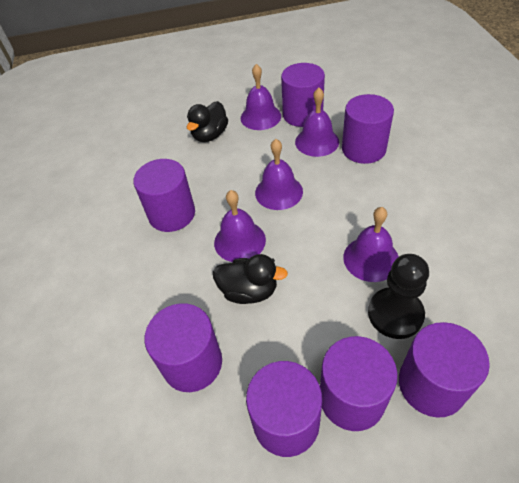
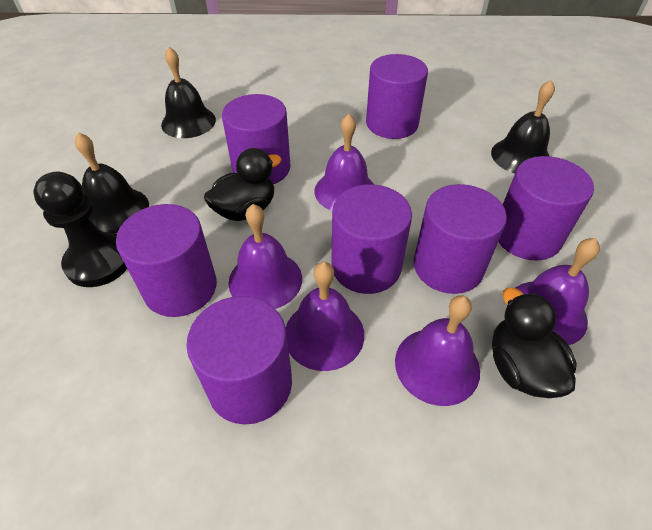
black bell: 0 -> 3

